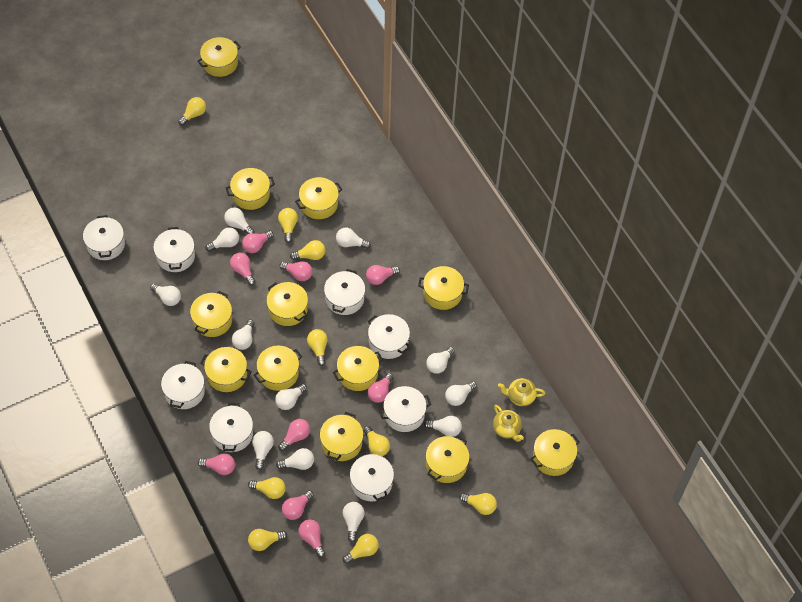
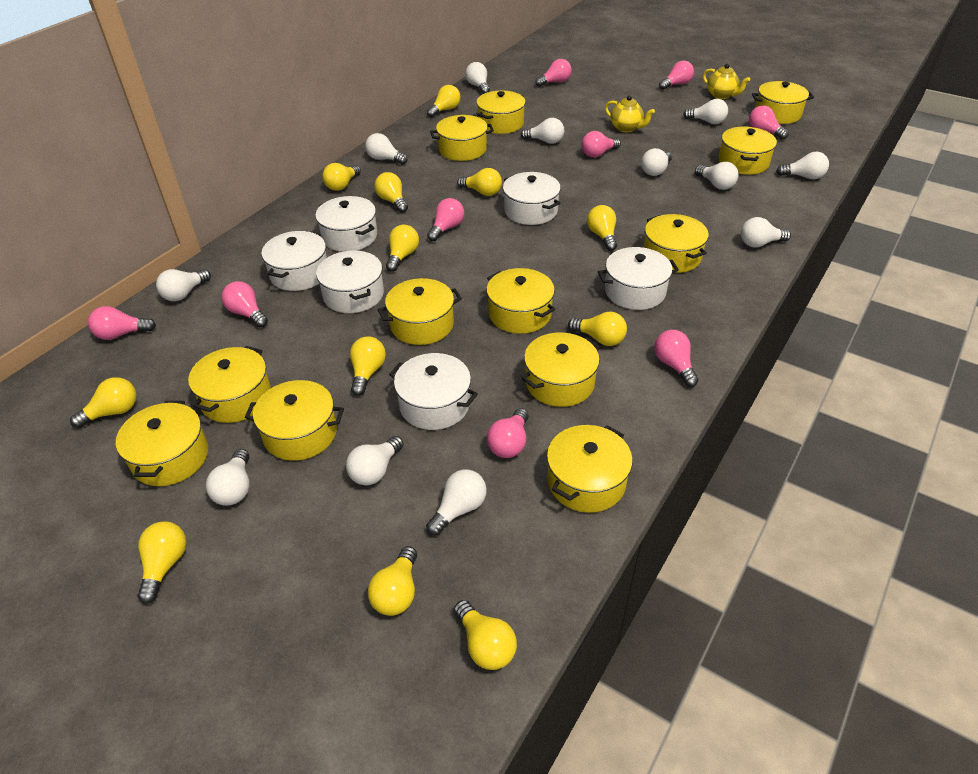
white pot: 8 -> 6
yellow light bulb: 9 -> 12

